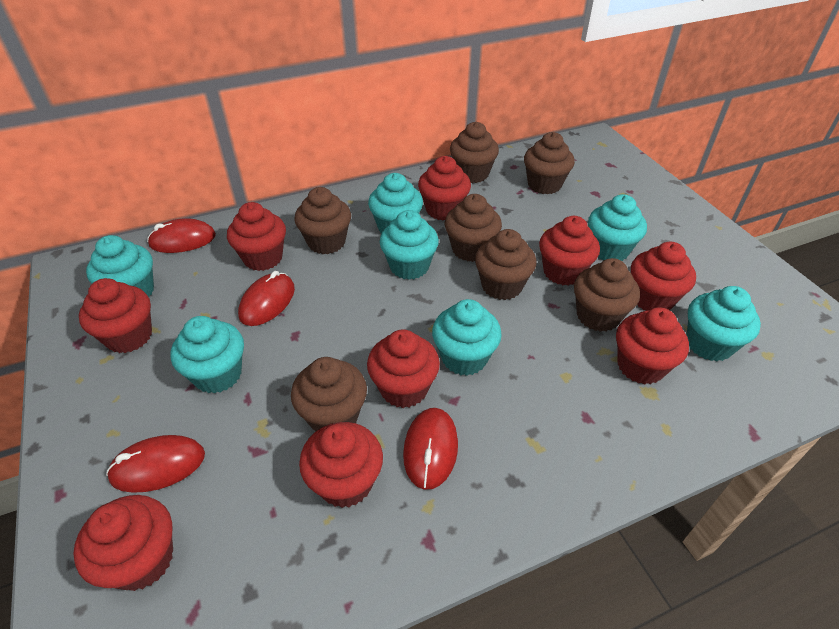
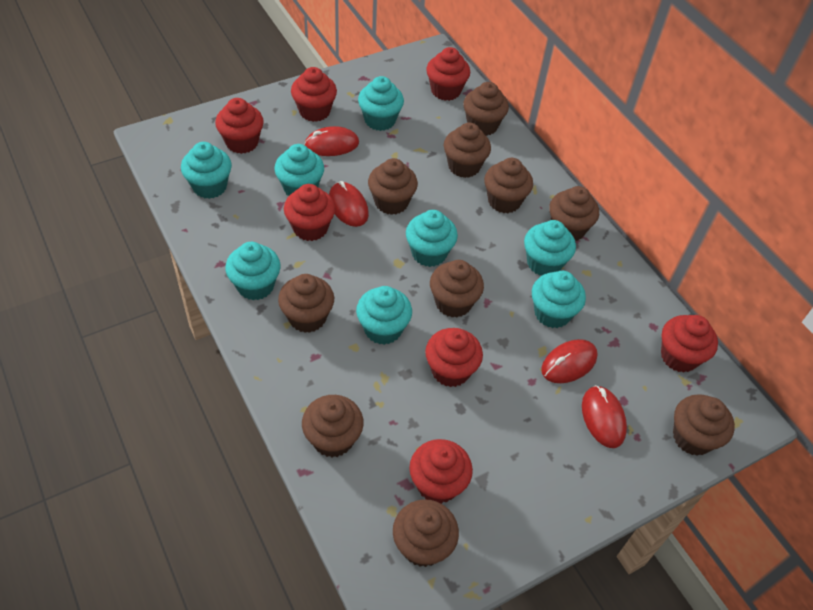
brown cupcake: 7 -> 10
red cupcake: 9 -> 7
turquoise cupcake: 7 -> 8

